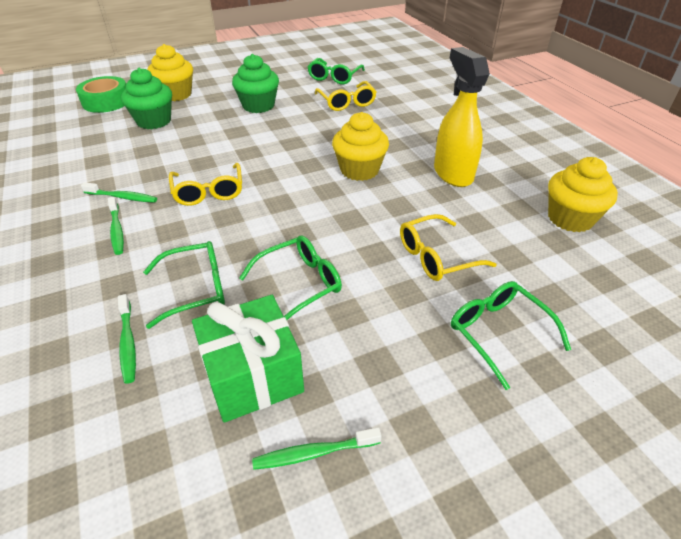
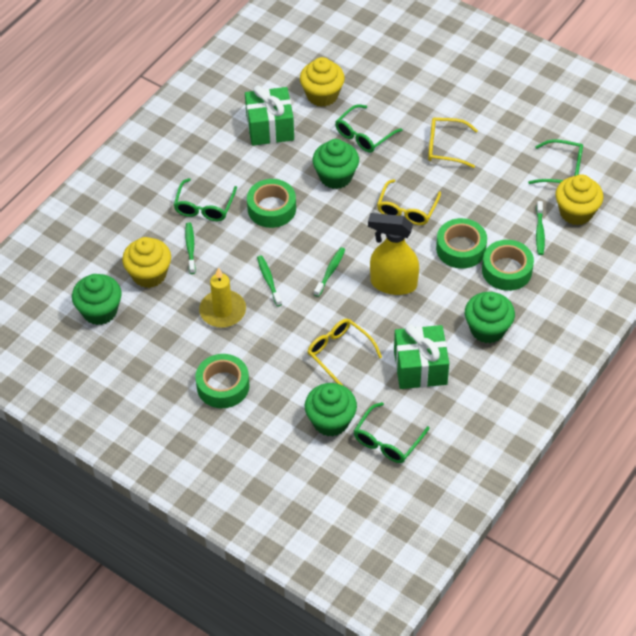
green cupcake: 2 -> 4
green gift: 1 -> 2
green tape: 1 -> 4
yellow candle: 0 -> 1

